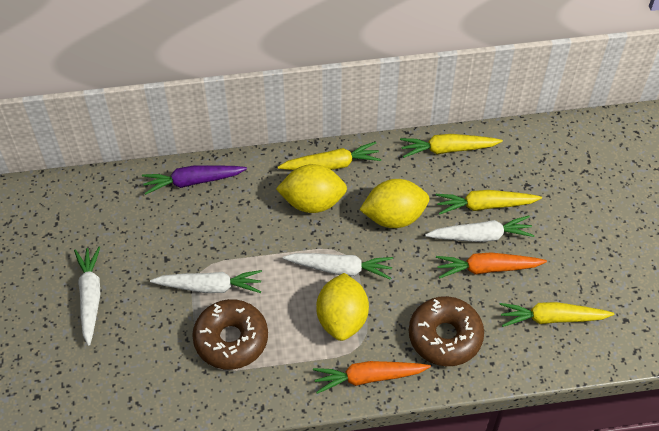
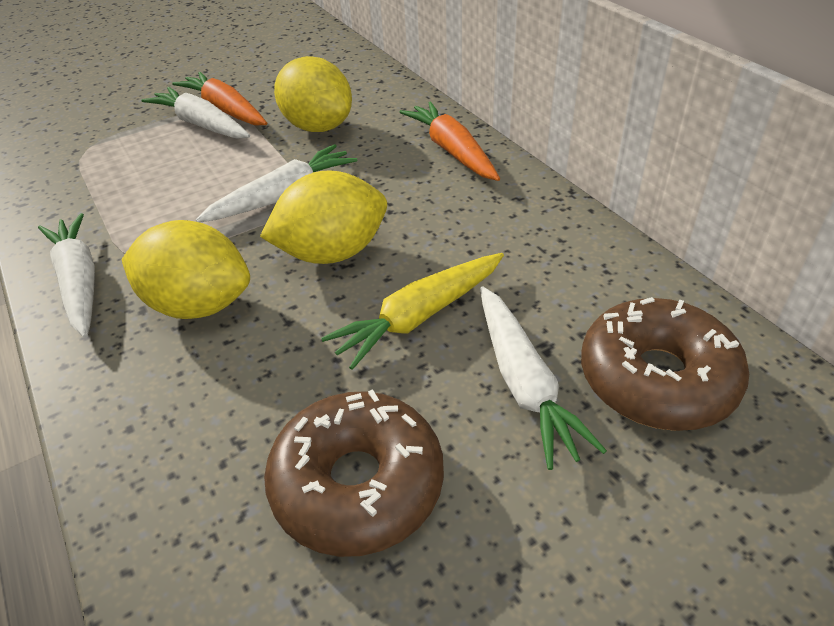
purple carrot: 1 -> 0
yellow carrot: 4 -> 1

